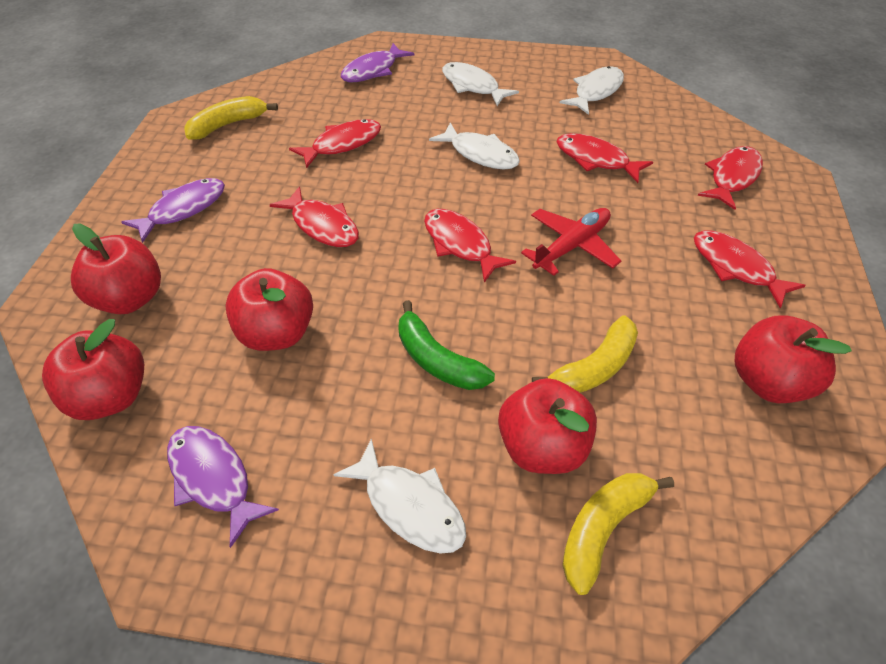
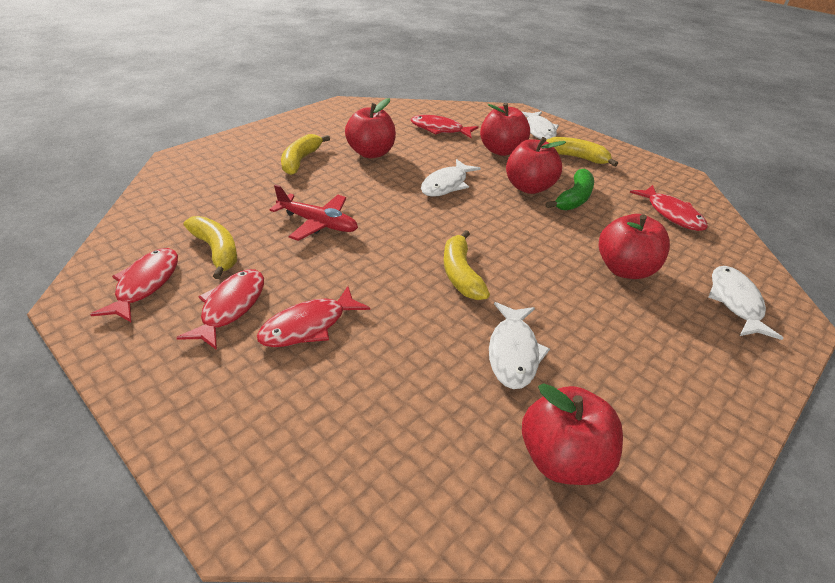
purple fish: 3 -> 0
red fish: 6 -> 5
yellow banana: 3 -> 4

